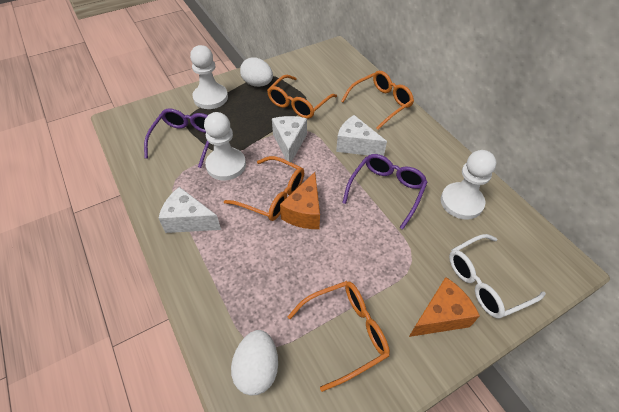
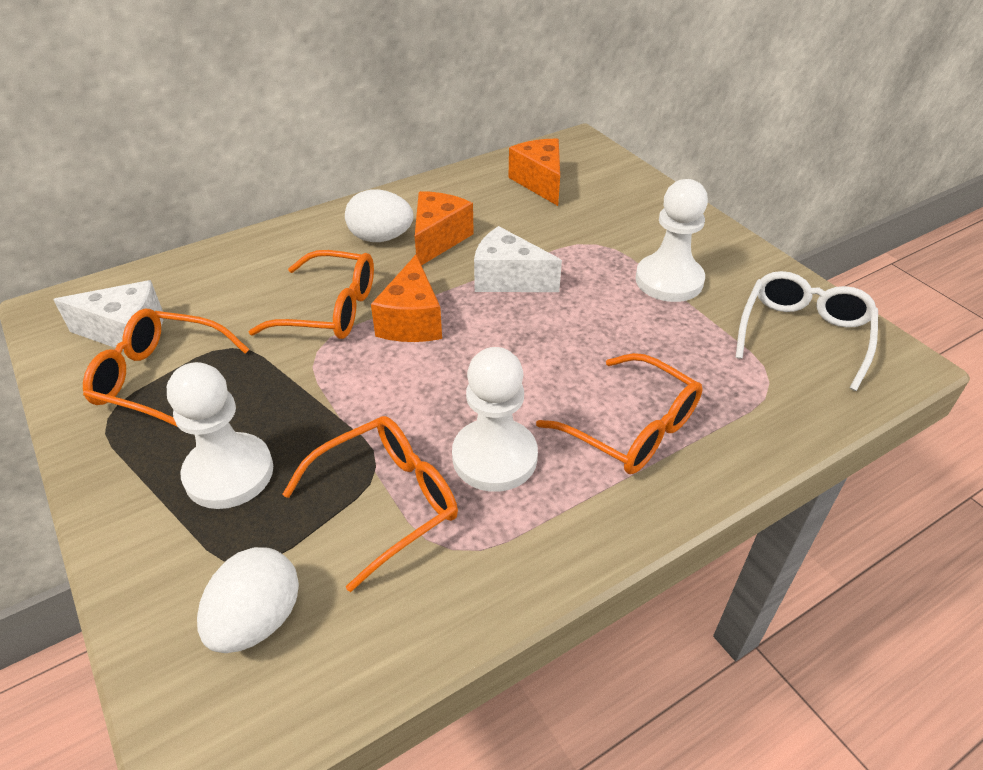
orange cheese: 2 -> 3
purple glasses: 2 -> 0
white cheese: 3 -> 2

